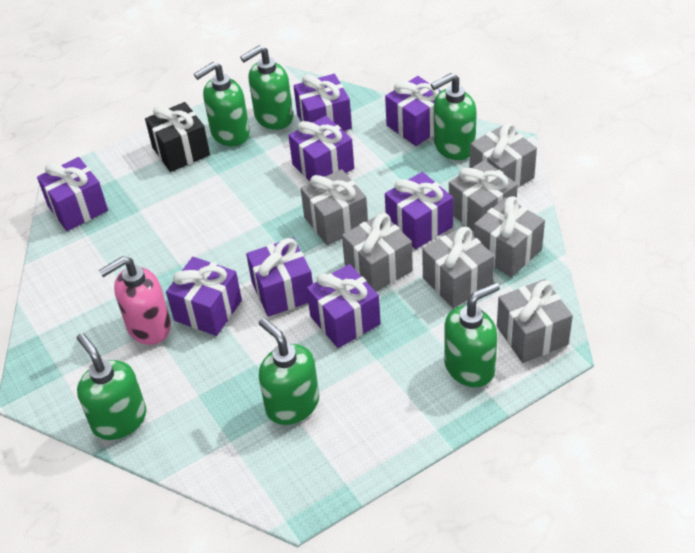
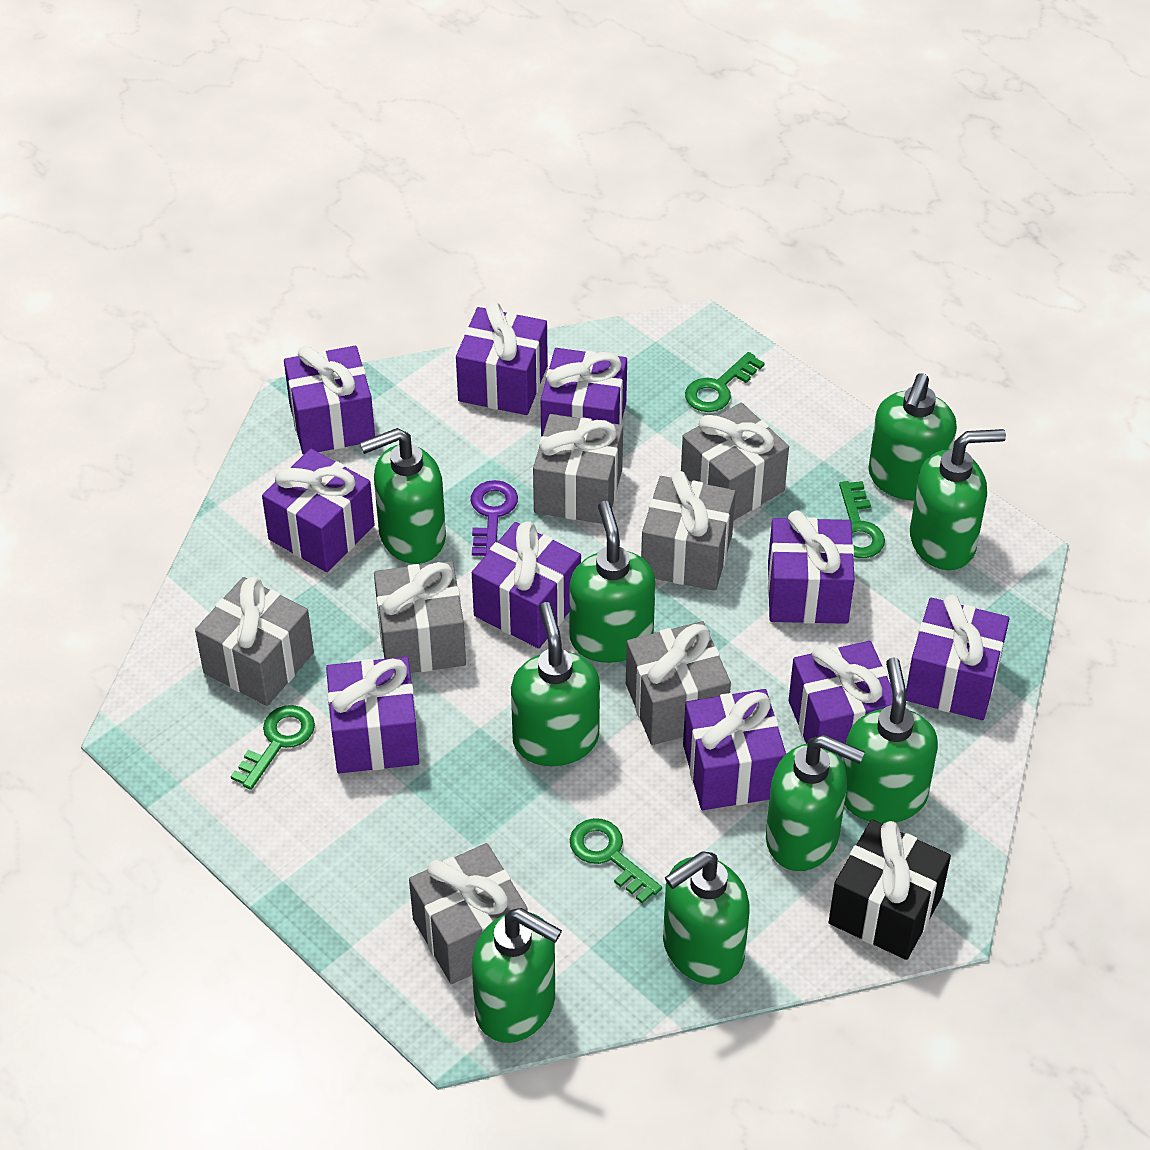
green key: 0 -> 4
green soap dispenser: 6 -> 9
pink soap dispenser: 1 -> 0
purple gift: 8 -> 10
purple key: 0 -> 1

